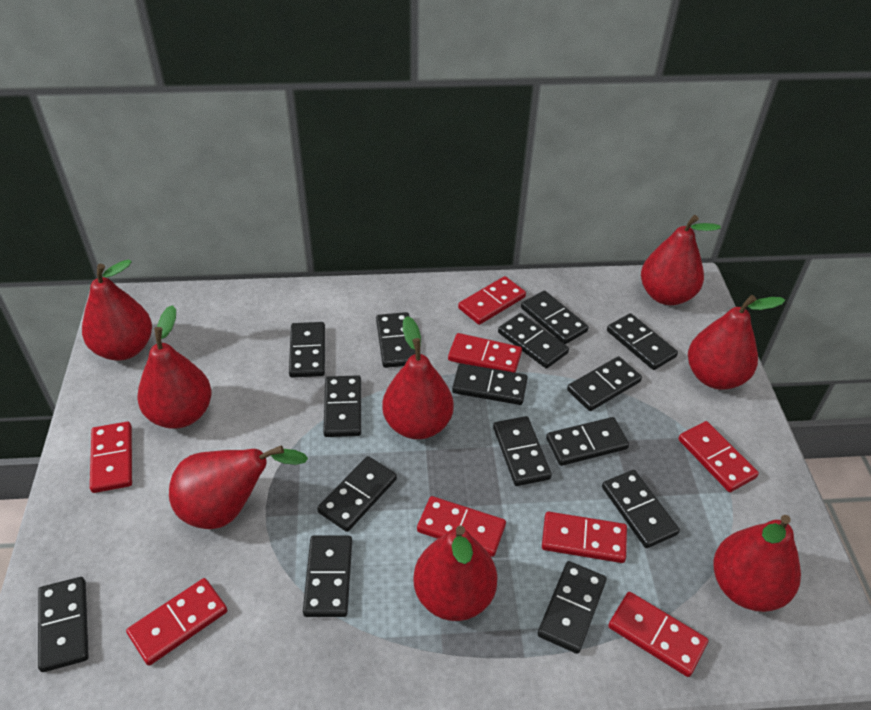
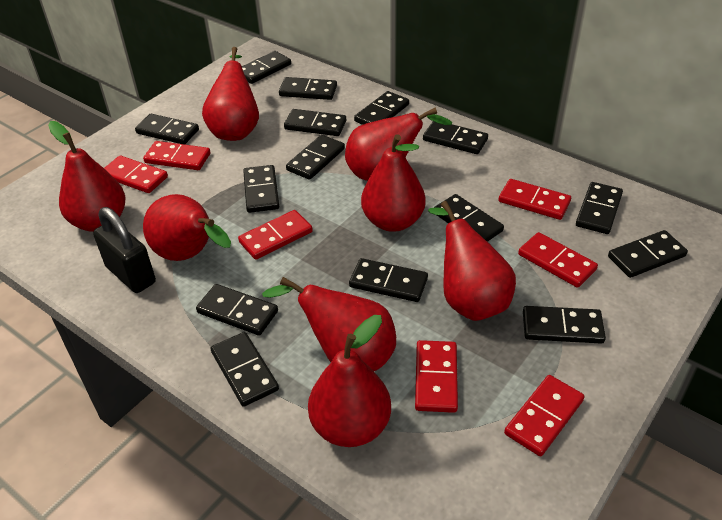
black padlock: 0 -> 1
red domino: 8 -> 7

